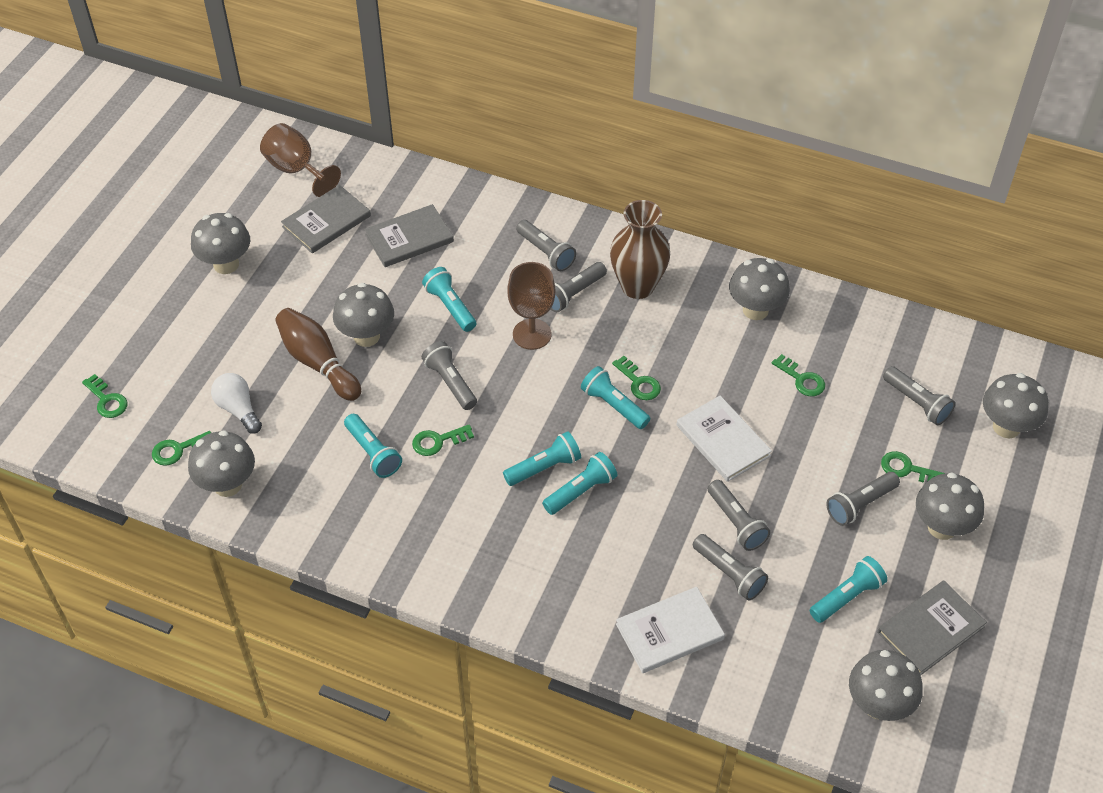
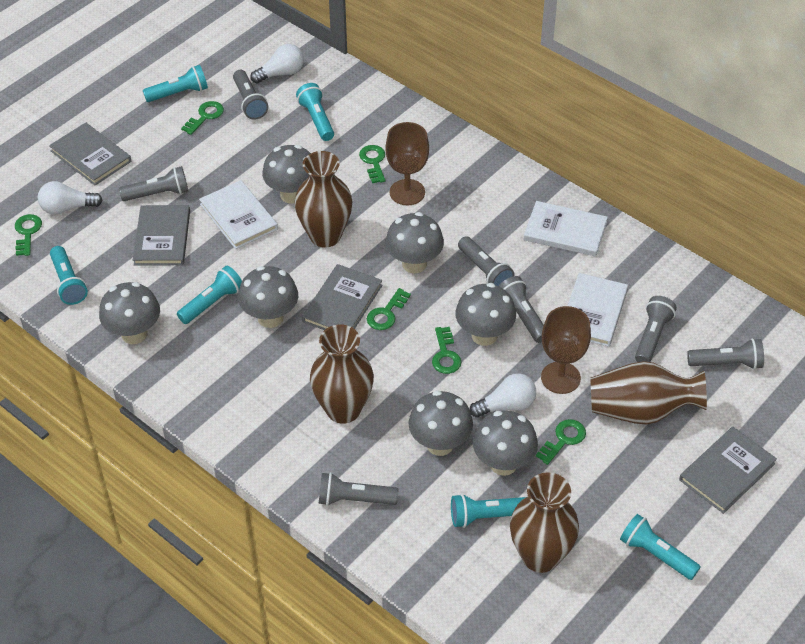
brown bowling pin: 1 -> 0
brown vase: 1 -> 4
grey book: 3 -> 4
white book: 2 -> 3
white light bulb: 1 -> 3

